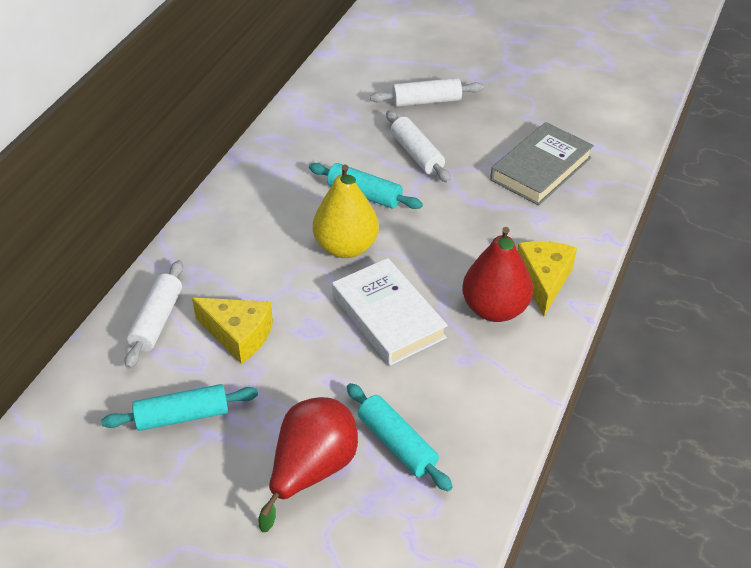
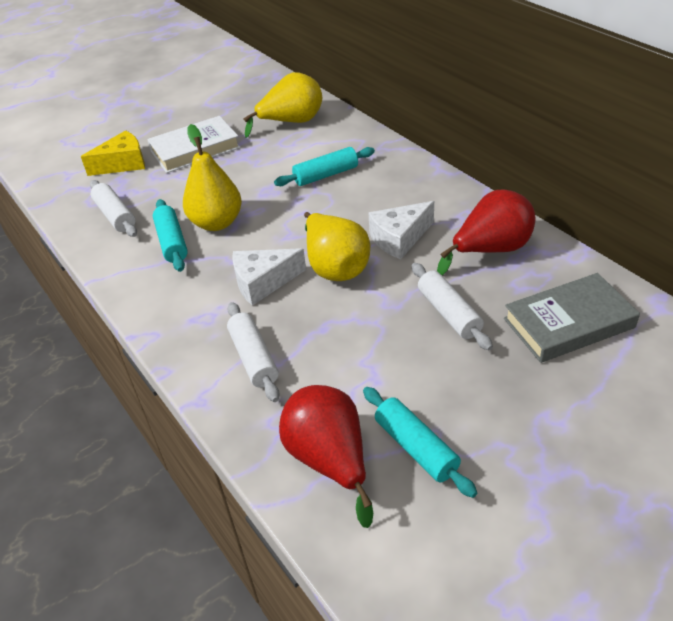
white cheese: 0 -> 2
yellow cheese: 2 -> 1
yellow pear: 1 -> 3

